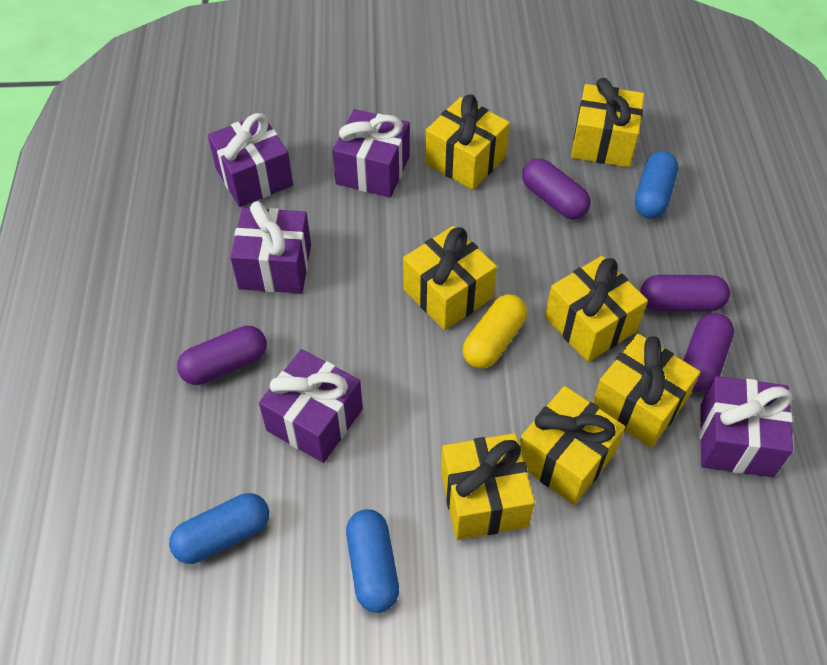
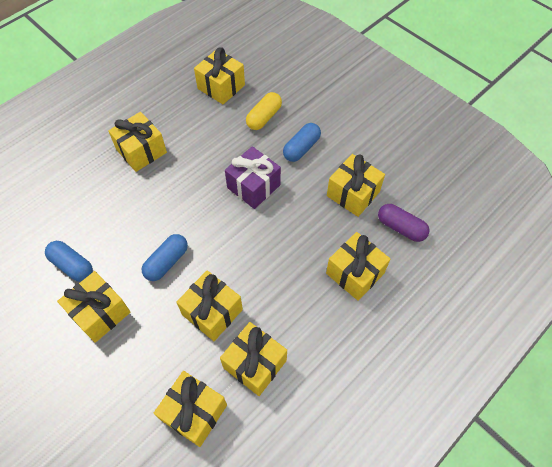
purple capsule: 4 -> 1
purple gift: 5 -> 1
yellow gift: 7 -> 8

